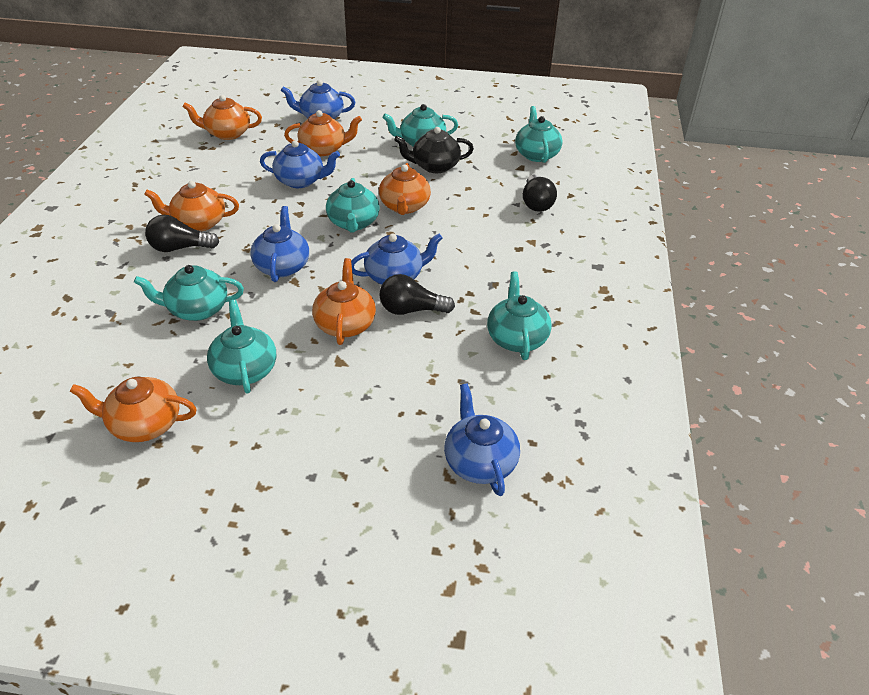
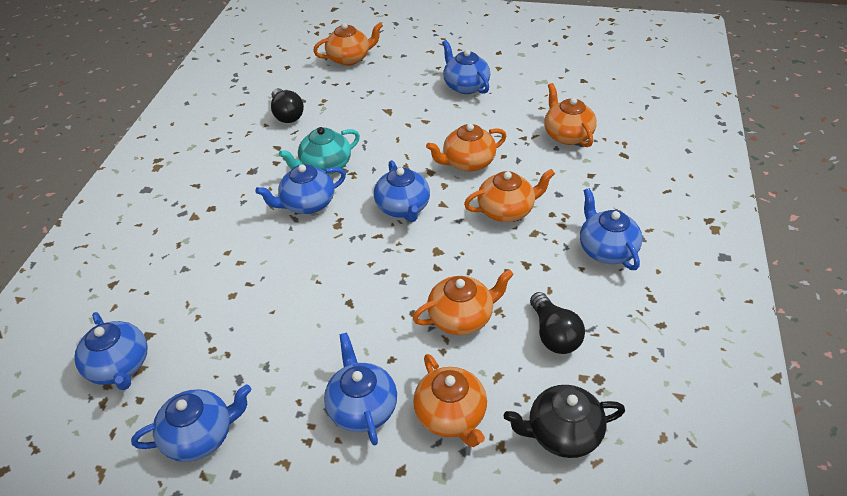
black light bulb: 3 -> 2
blue teapot: 5 -> 7
turquoise teapot: 6 -> 1

